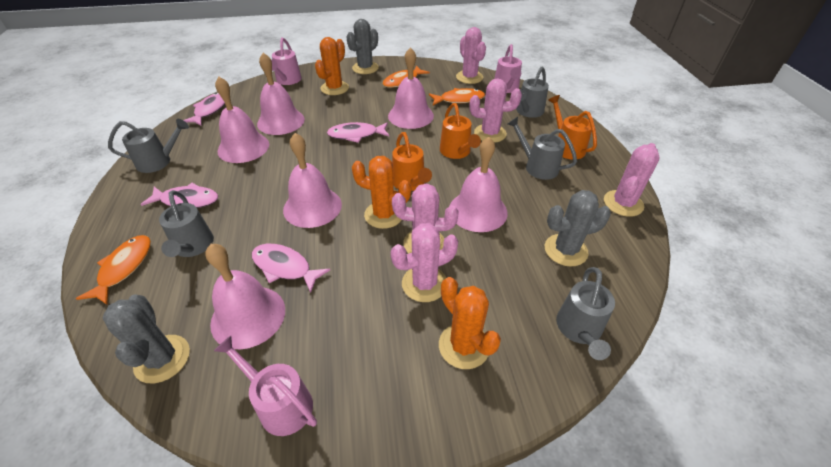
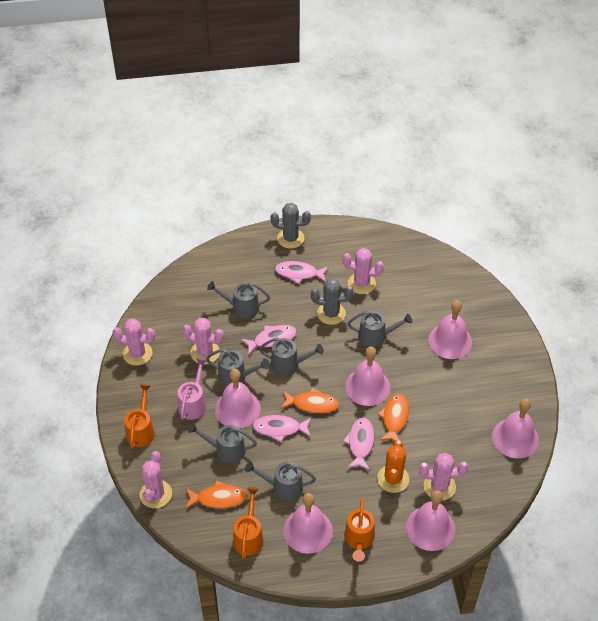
grey cactus: 3 -> 2
grey watering can: 5 -> 6
orange cactus: 3 -> 1
pink watering can: 3 -> 1

